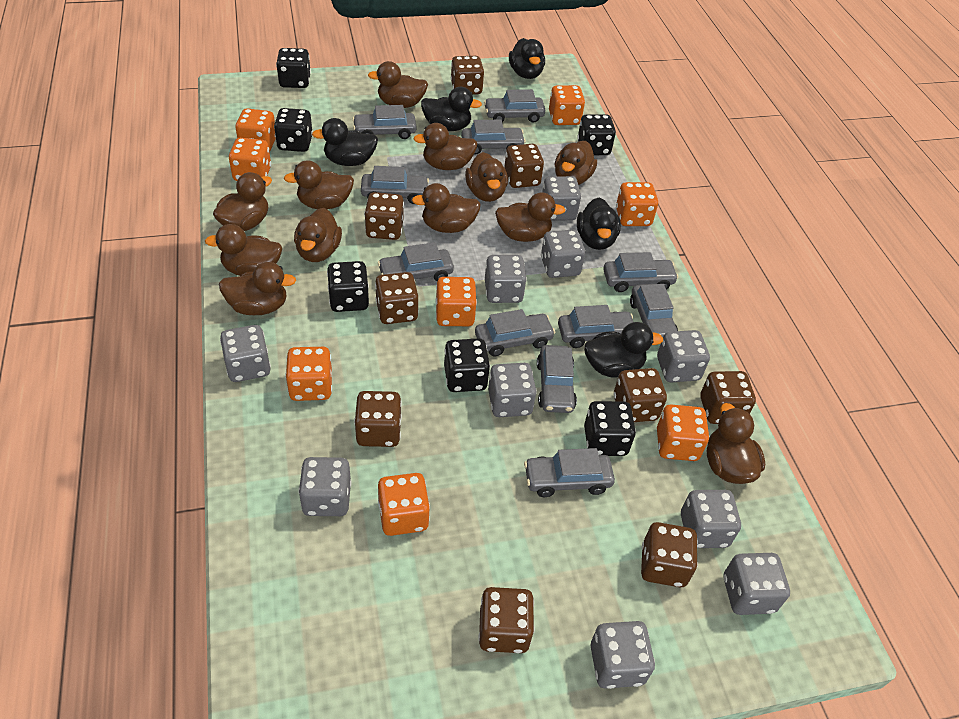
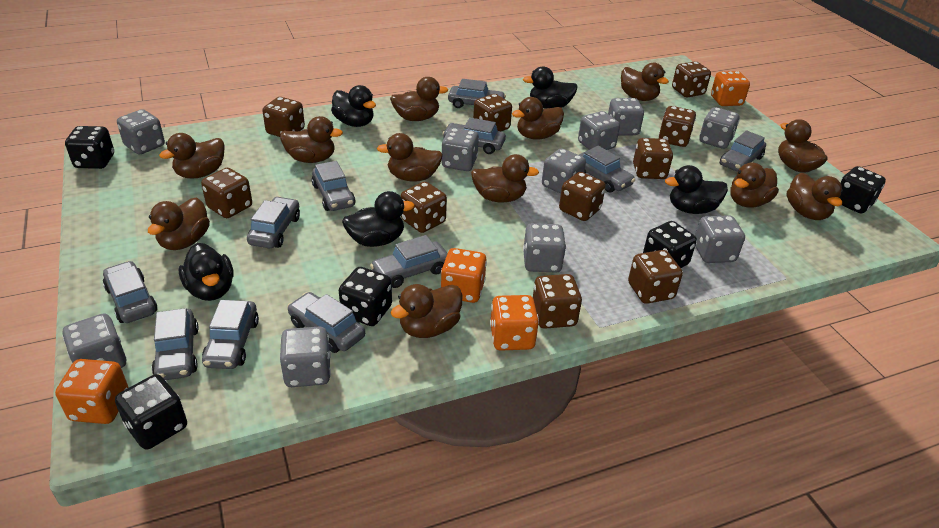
black dice: 6 -> 5
brown dice: 9 -> 10
orange dice: 8 -> 4

